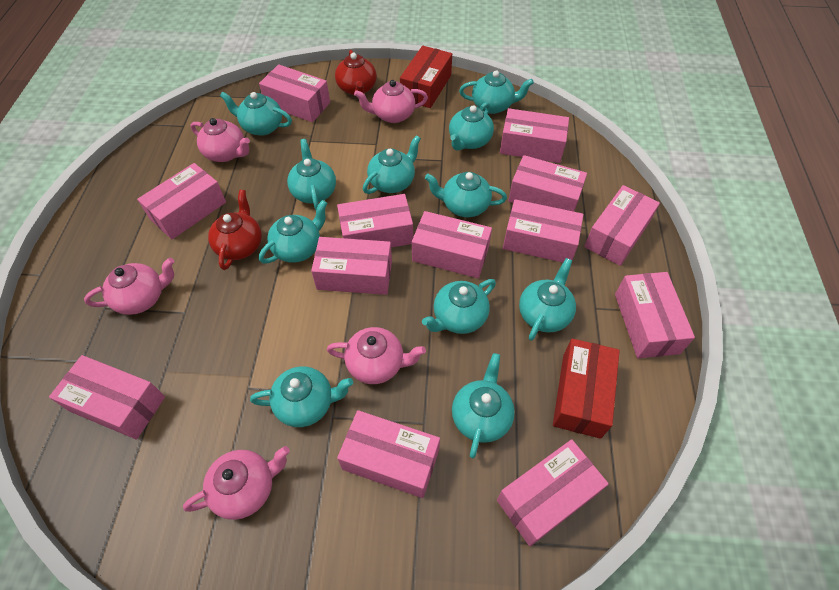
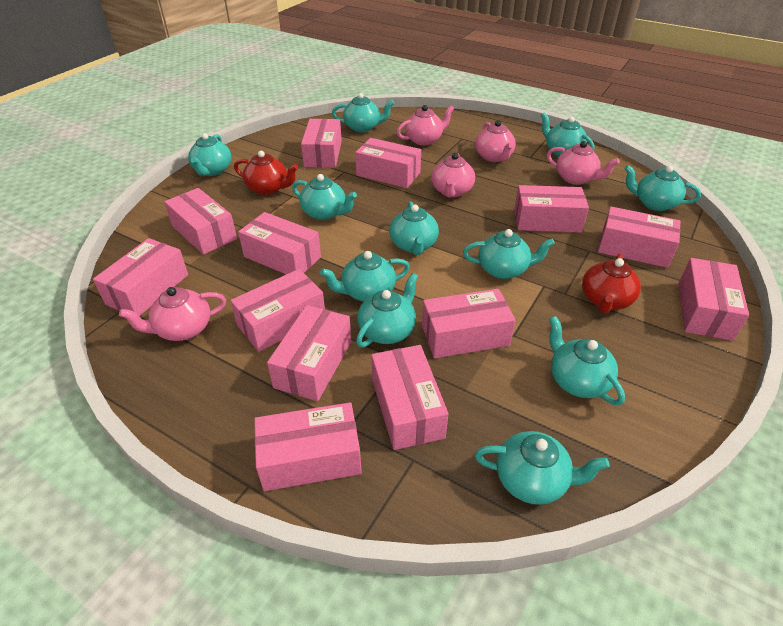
red box: 2 -> 0

